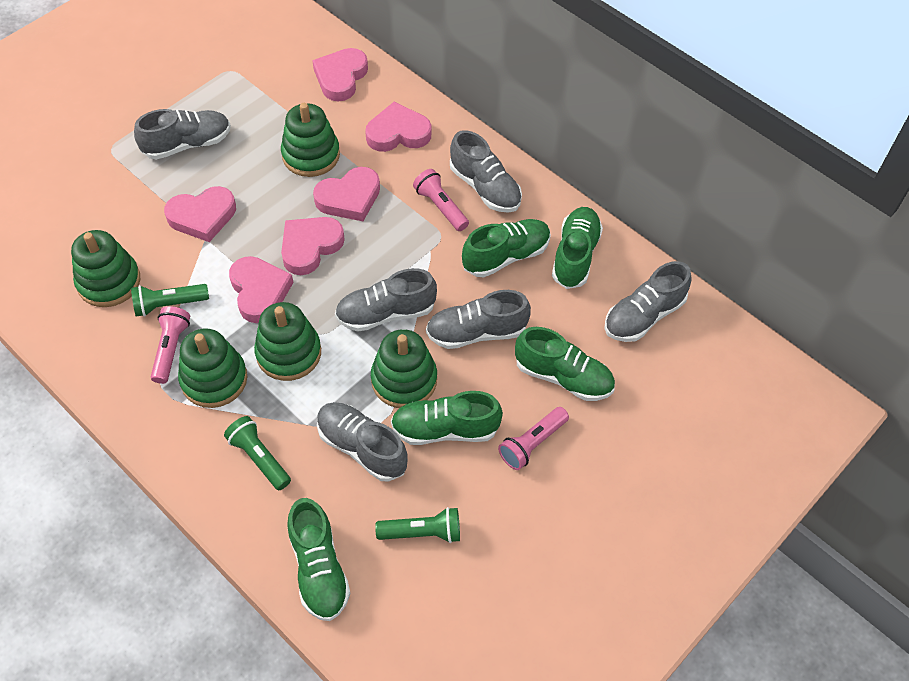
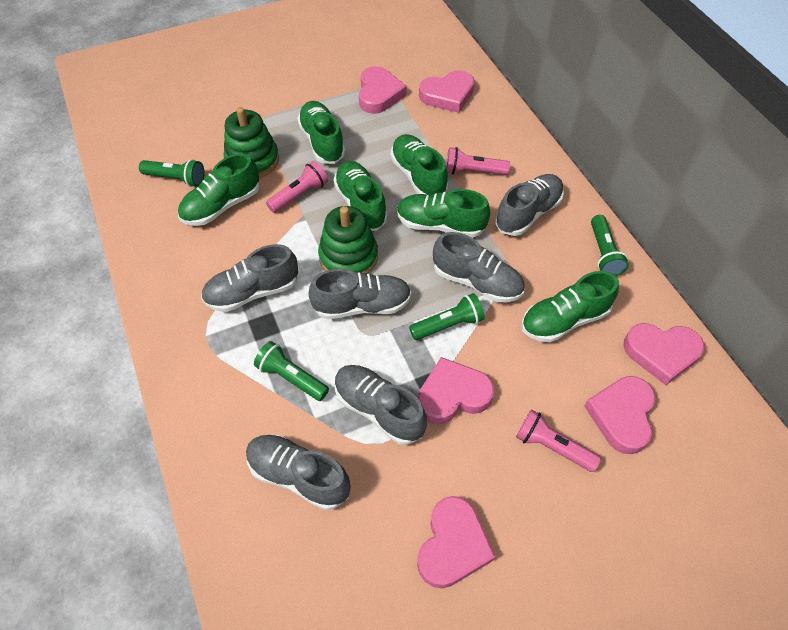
green flashlight: 3 -> 4
green shoe: 5 -> 6
green stacking toy: 5 -> 2

